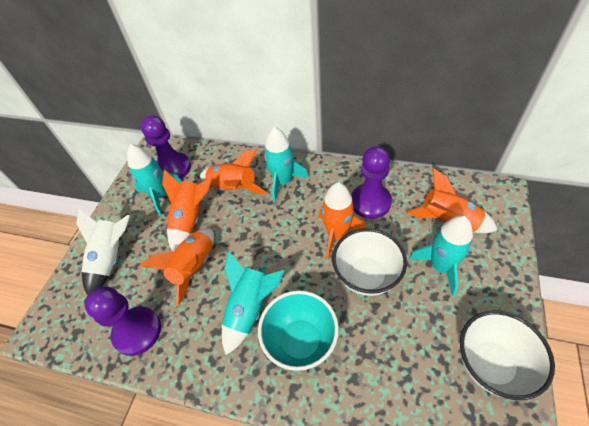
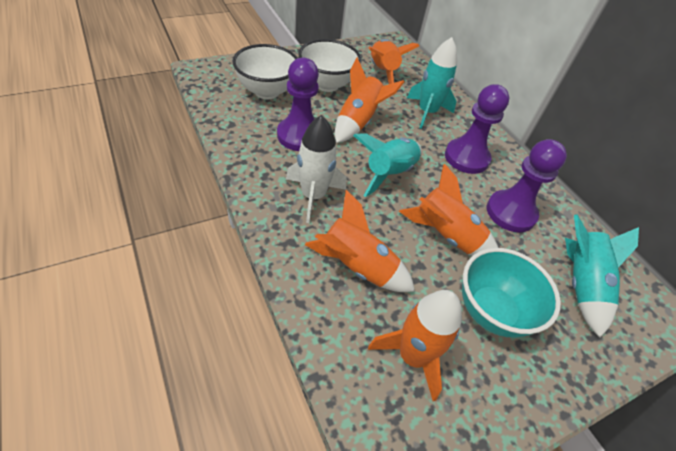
turquoise rocket: 4 -> 3

